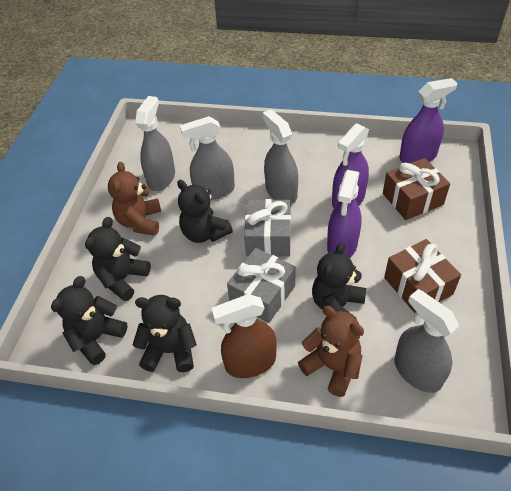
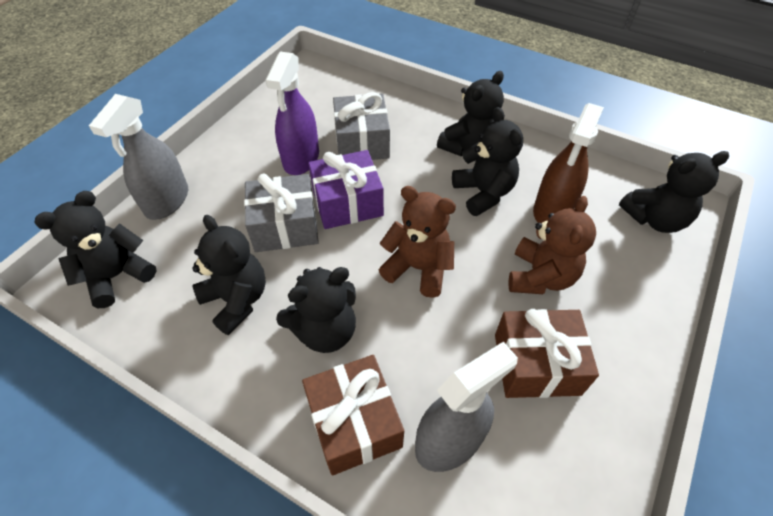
black teddy bear: 5 -> 6
grey spray bottle: 4 -> 2
purple gift: 0 -> 1
purple spray bottle: 3 -> 1

